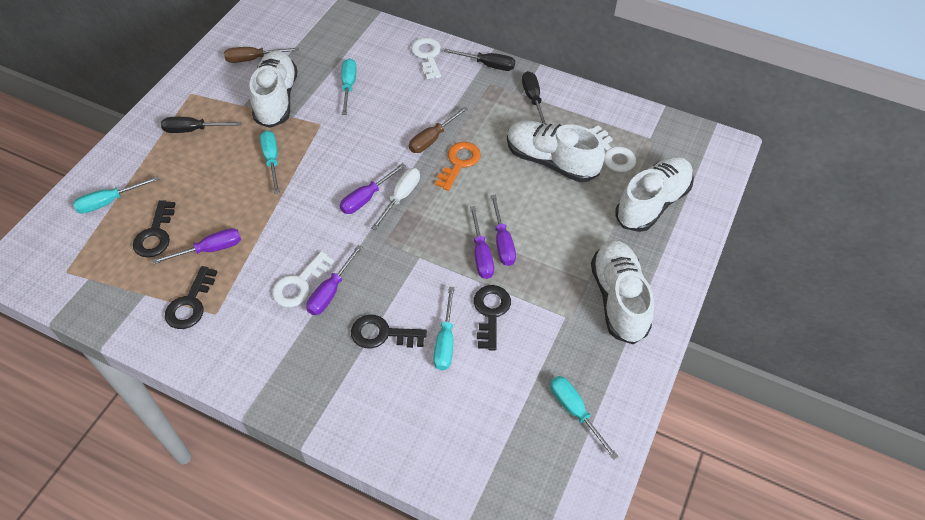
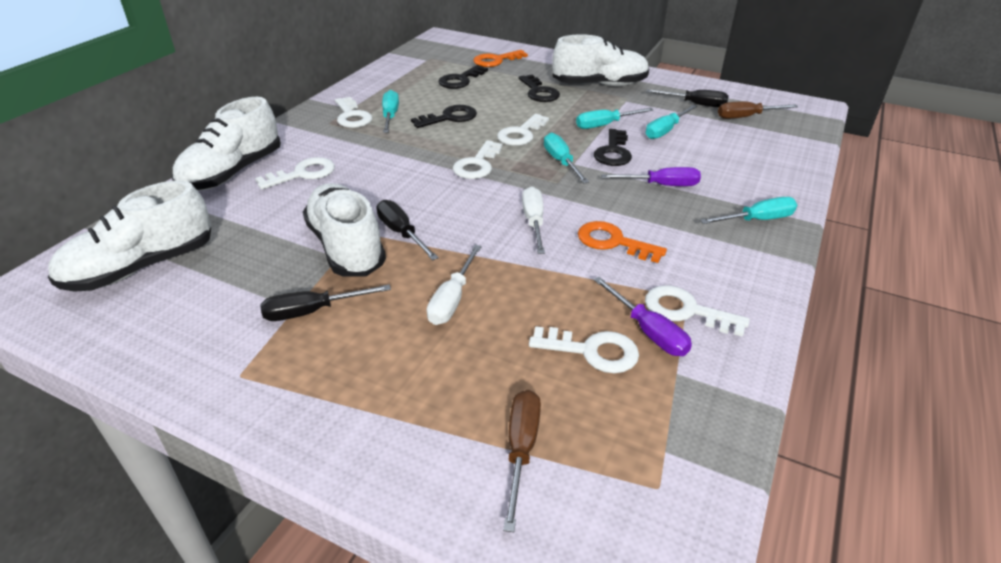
orange key: 1 -> 2
purple screwdriver: 5 -> 2
white key: 3 -> 6
white screwdriver: 1 -> 2

